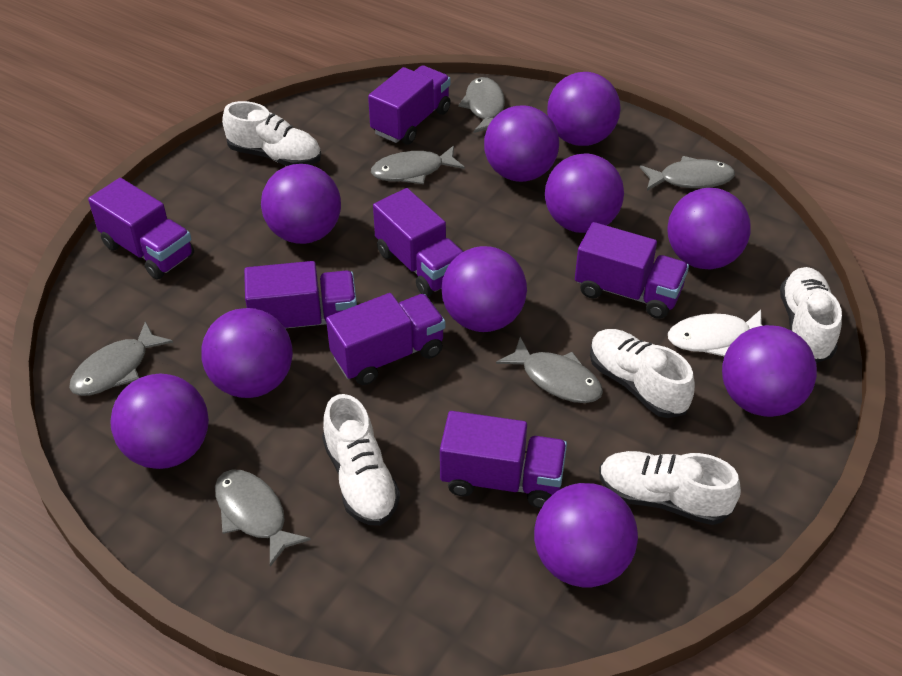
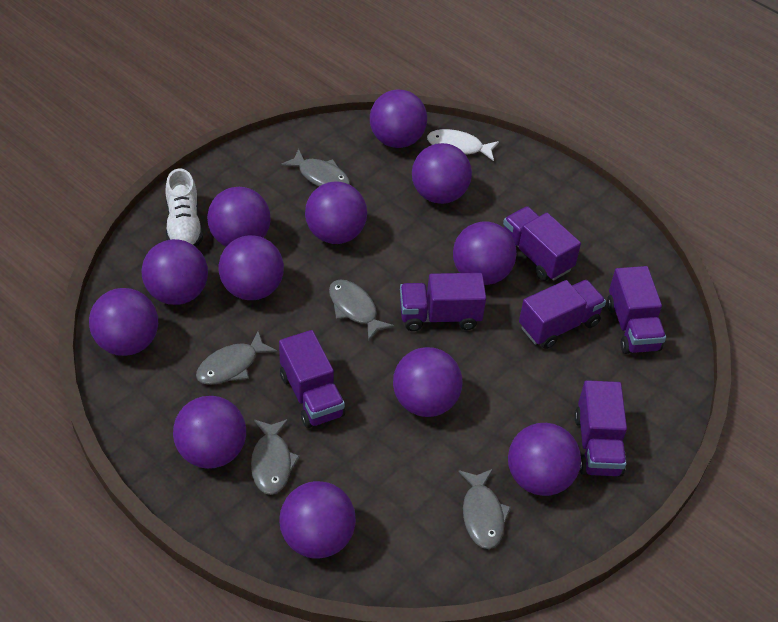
grey fish: 6 -> 5
purple ball: 10 -> 12
purple truck: 7 -> 6
white shoe: 5 -> 1

